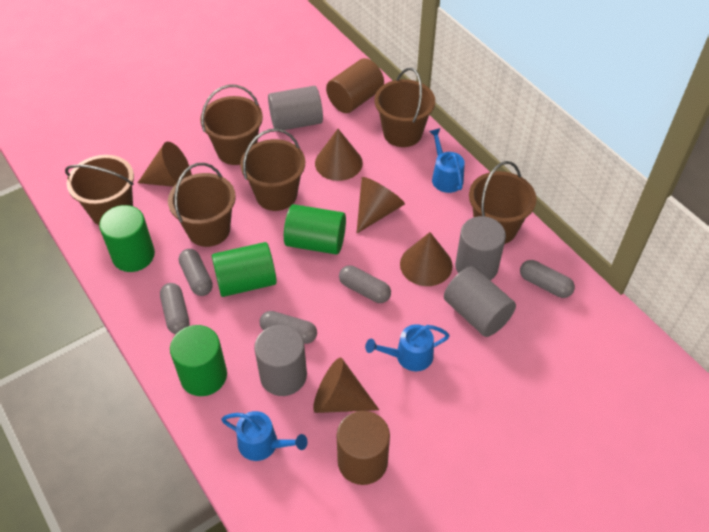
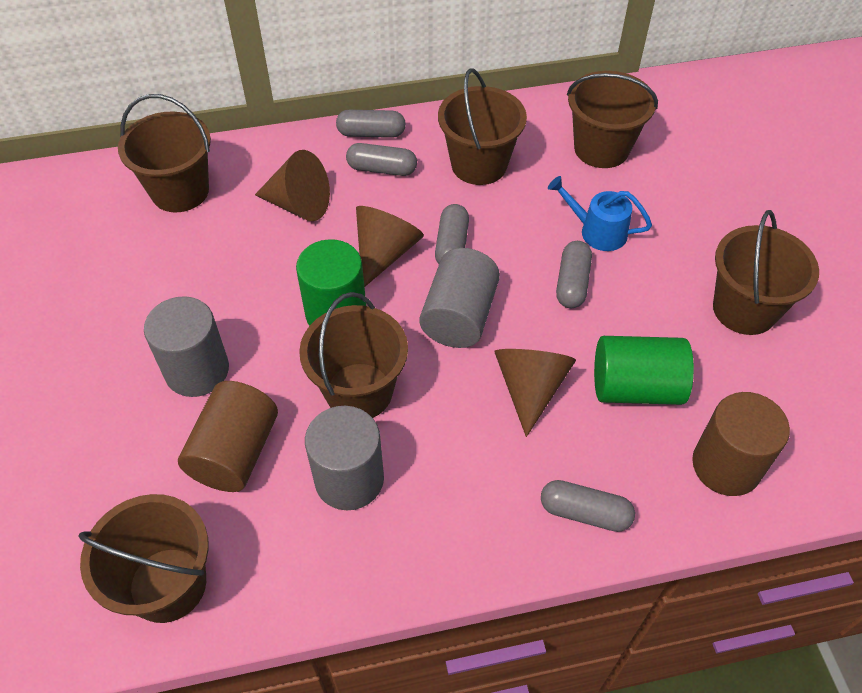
blue watering can: 3 -> 1
brown cone: 5 -> 3
green cylinder: 4 -> 2
grey cylinder: 4 -> 3

